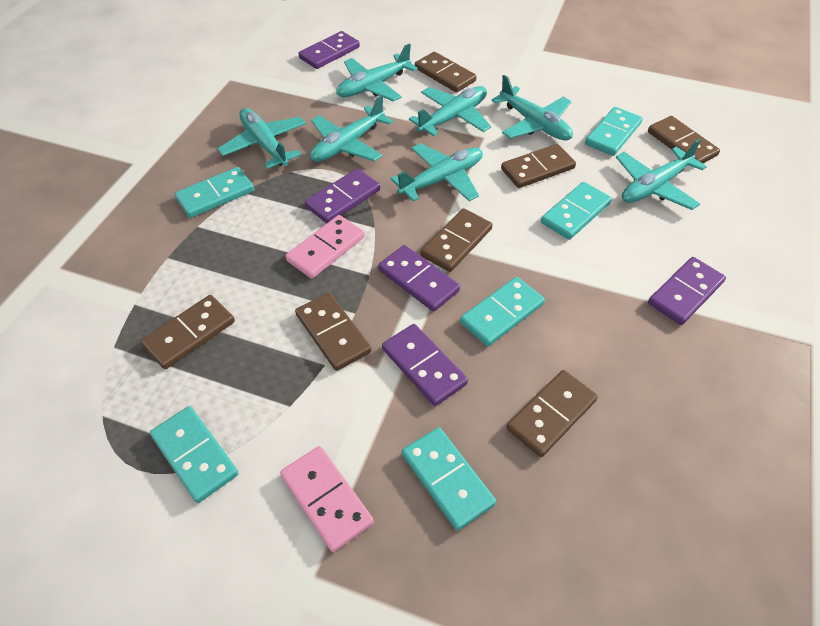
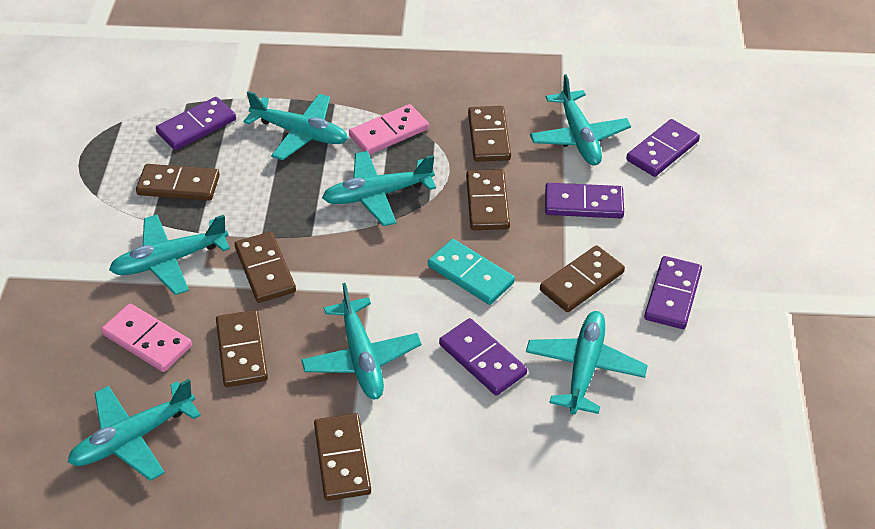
turquoise domino: 6 -> 1

